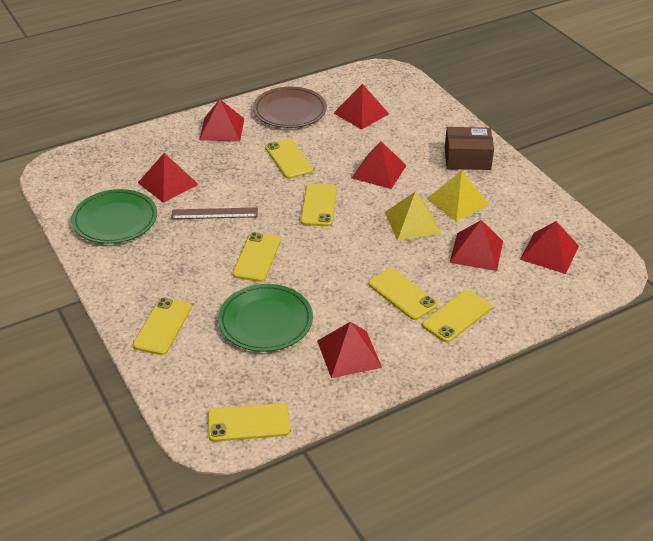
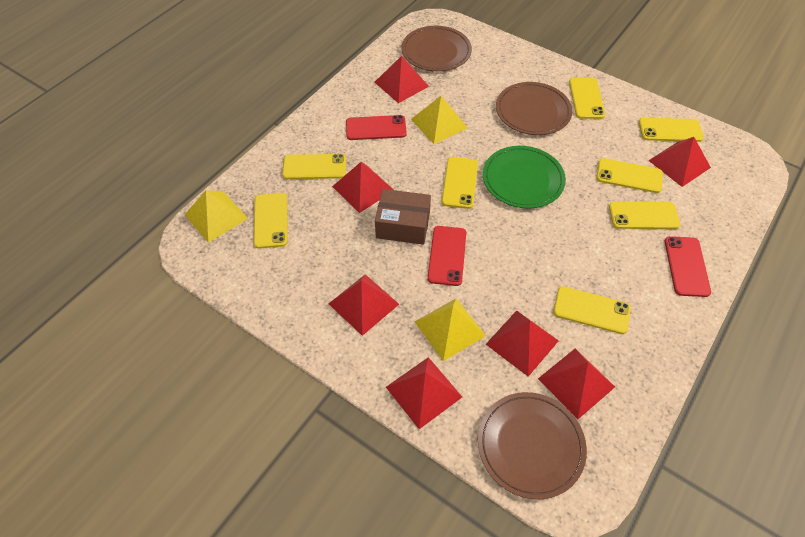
brown plate: 1 -> 3
brown ruler: 1 -> 0
green plate: 2 -> 1
red phone: 0 -> 3
yellow phone: 7 -> 8
yellow pyramid: 2 -> 3

